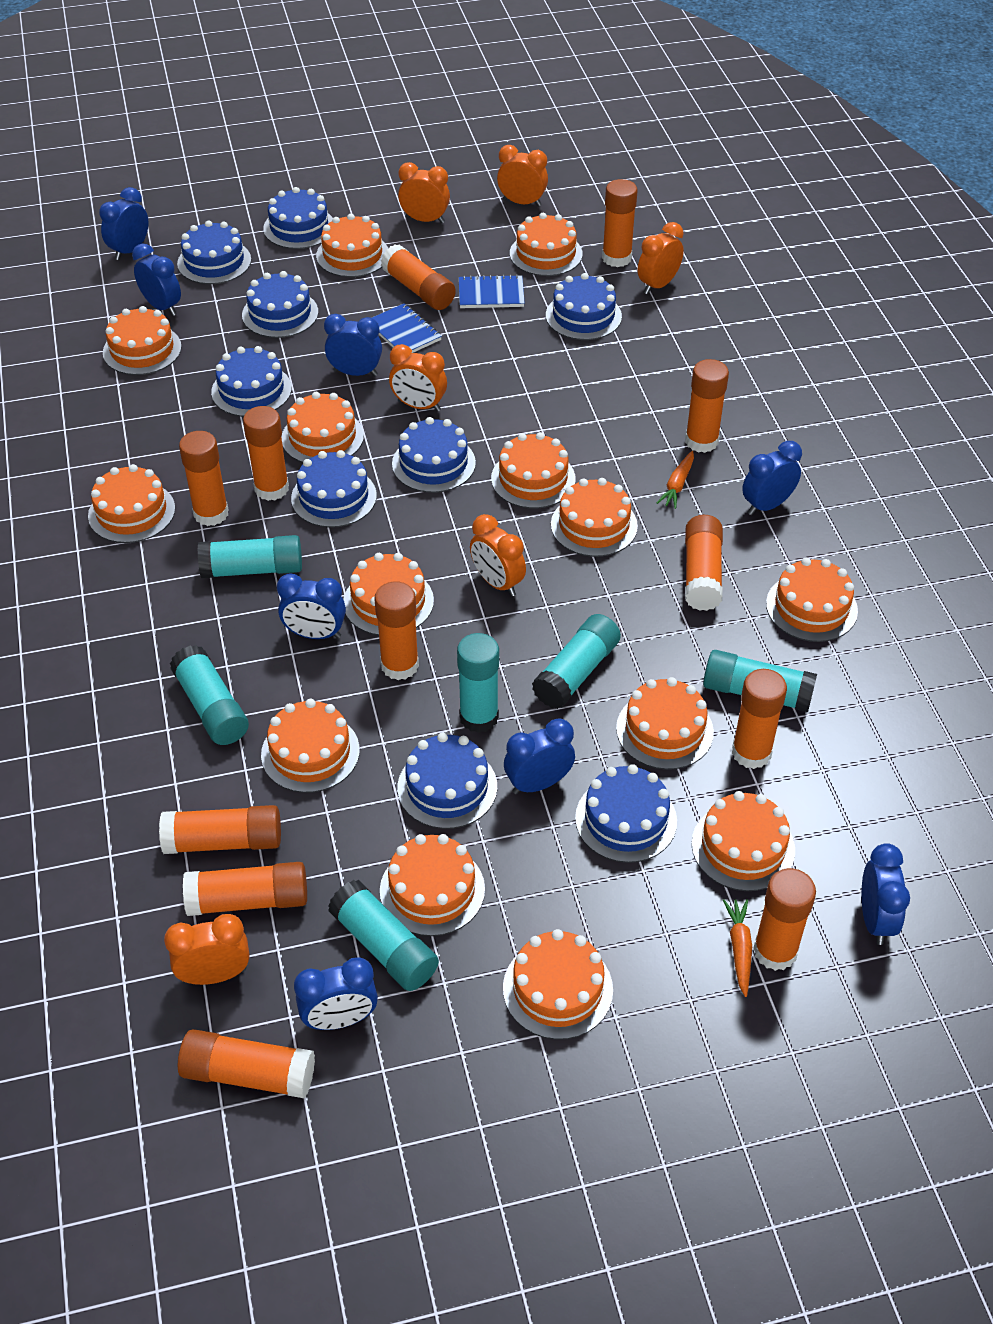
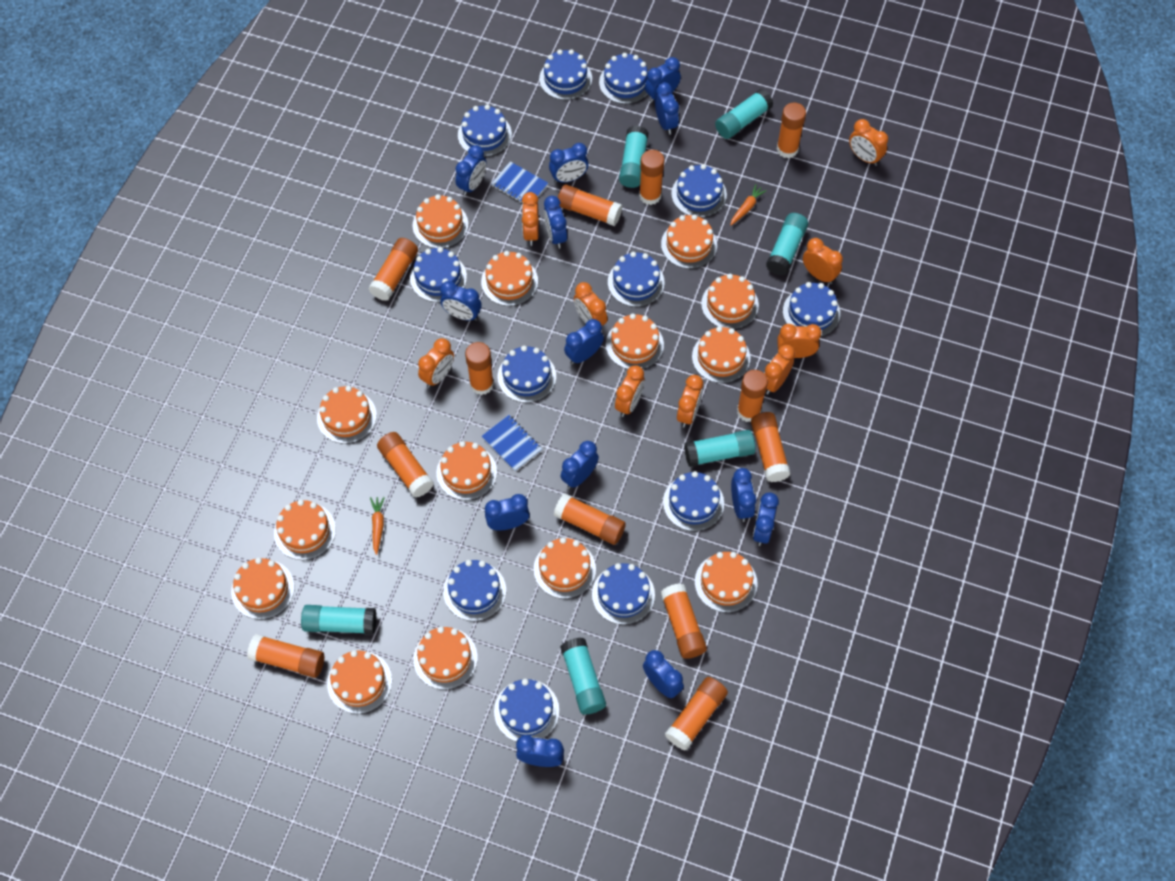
blue cake: 9 -> 12
blue clock: 8 -> 13
orange clock: 6 -> 9

